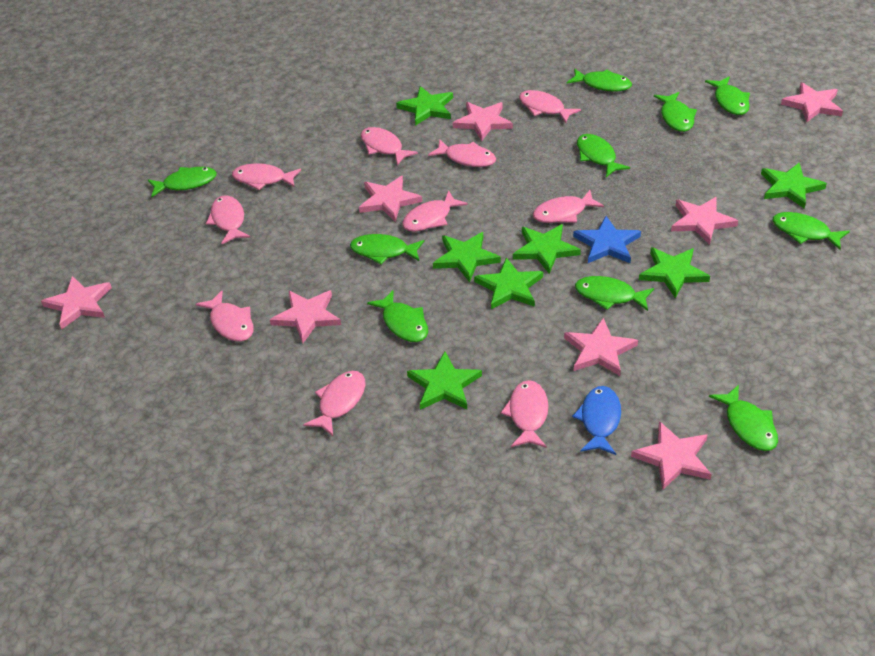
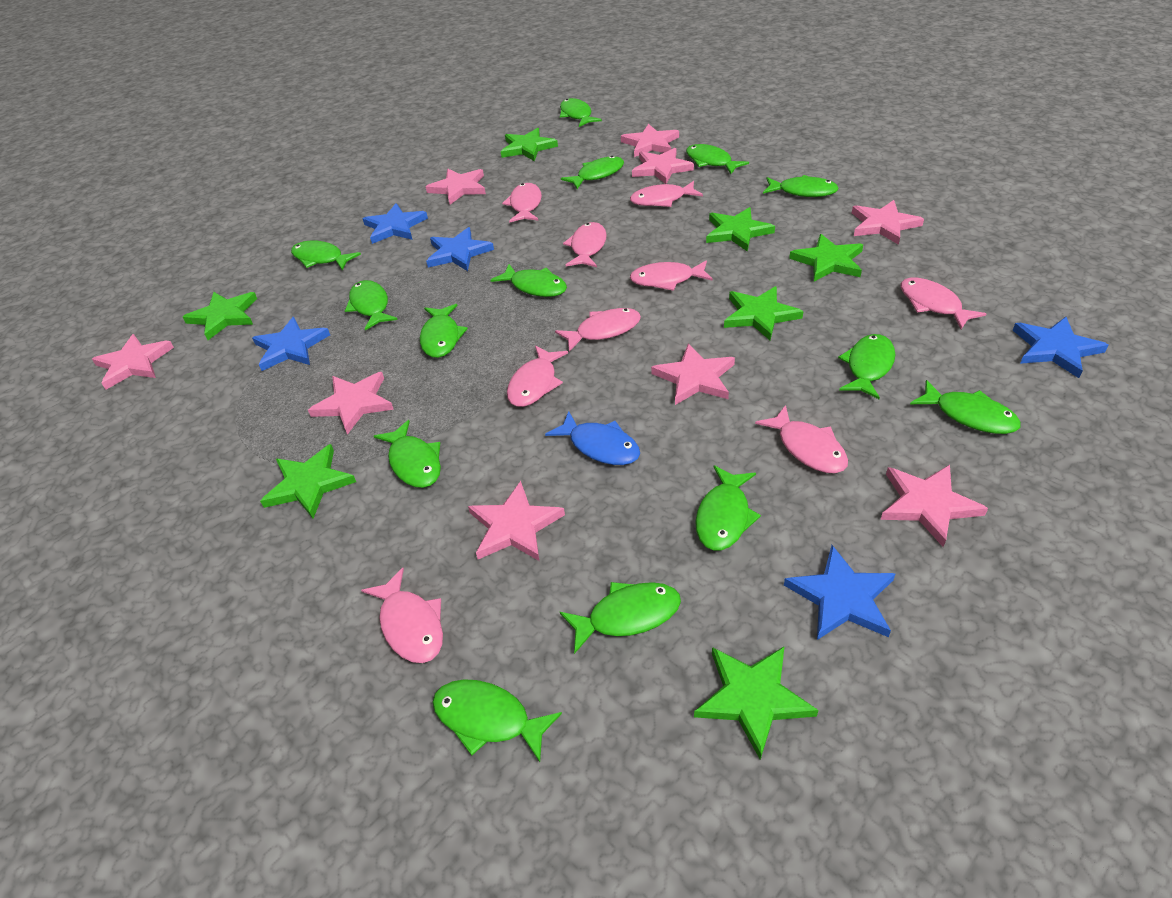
blue star: 1 -> 5
green fish: 10 -> 14
pink fish: 10 -> 9
pink star: 8 -> 9

